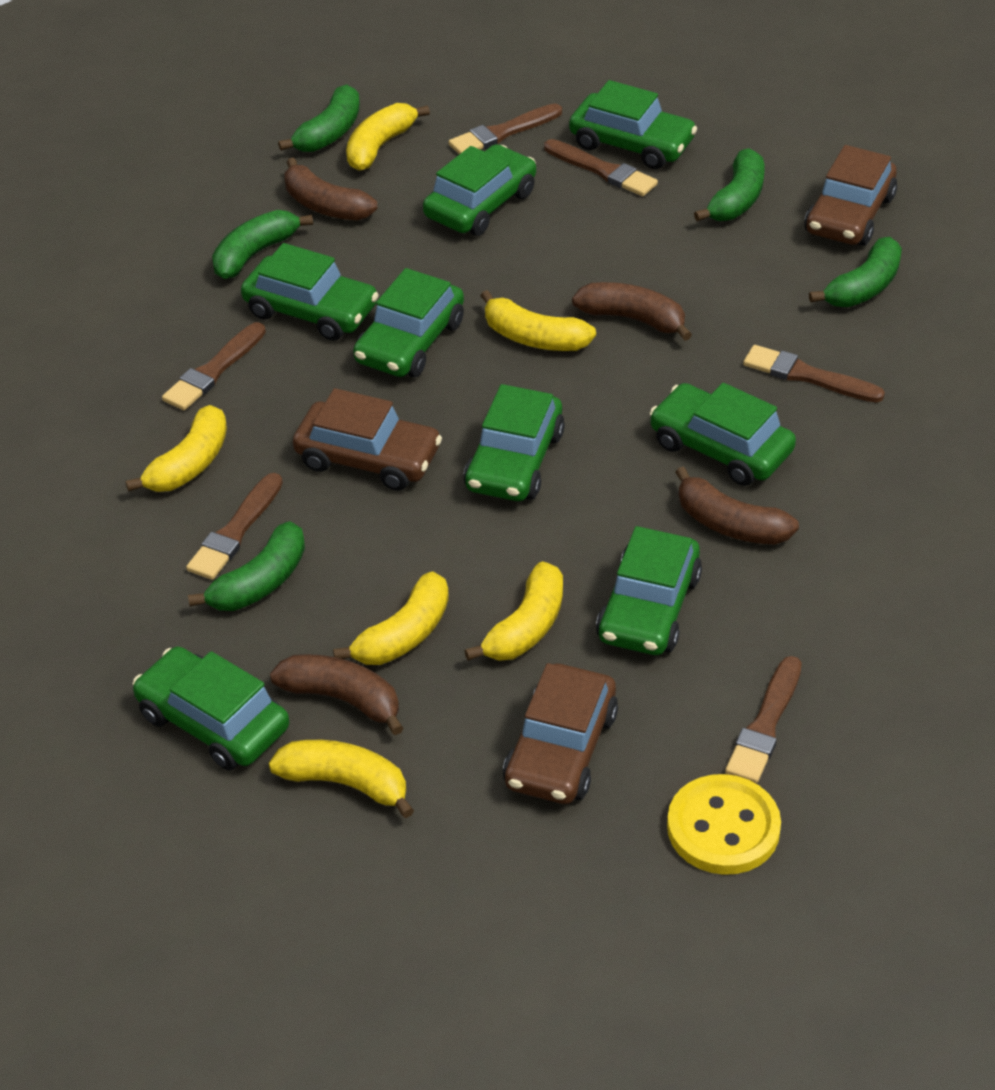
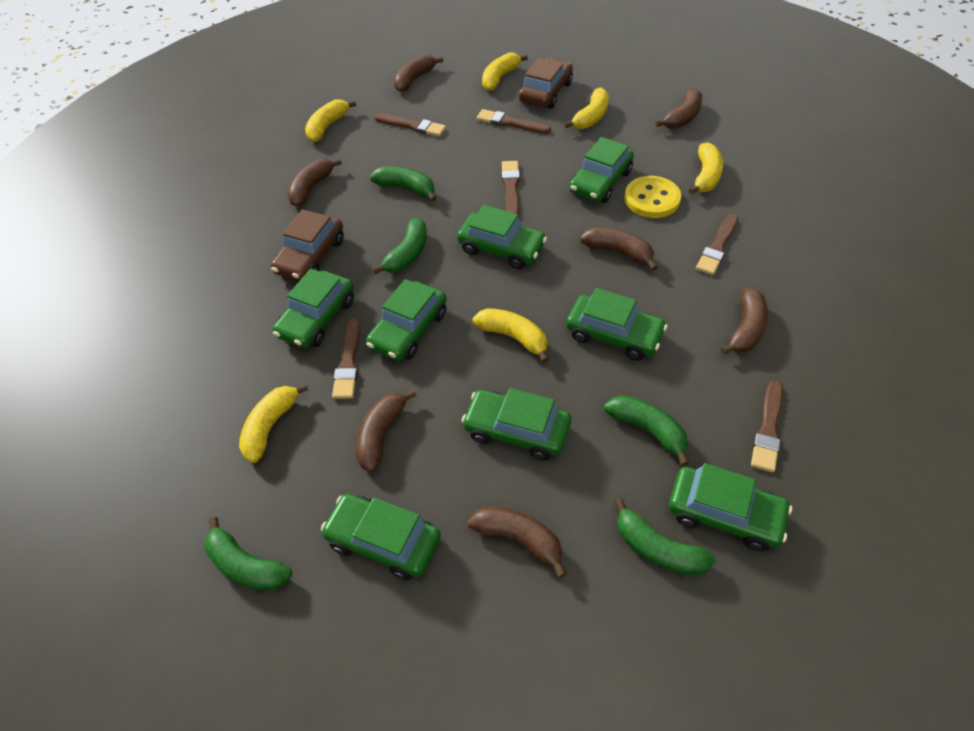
brown banana: 4 -> 7
brown car: 3 -> 2

